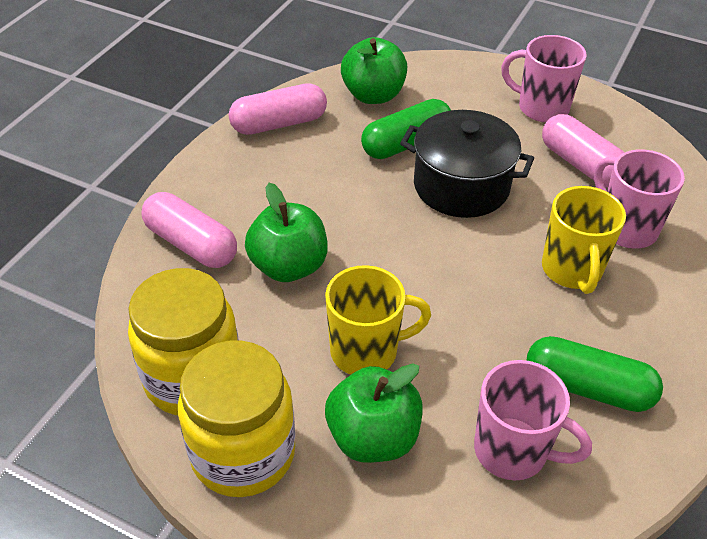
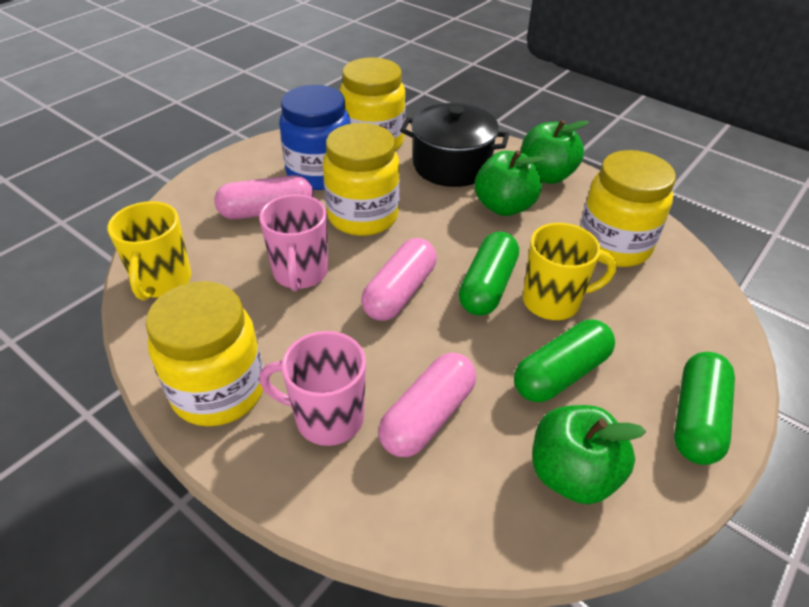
blue jar: 0 -> 1
green capsule: 2 -> 3
pink mug: 3 -> 2
yellow jar: 2 -> 4

